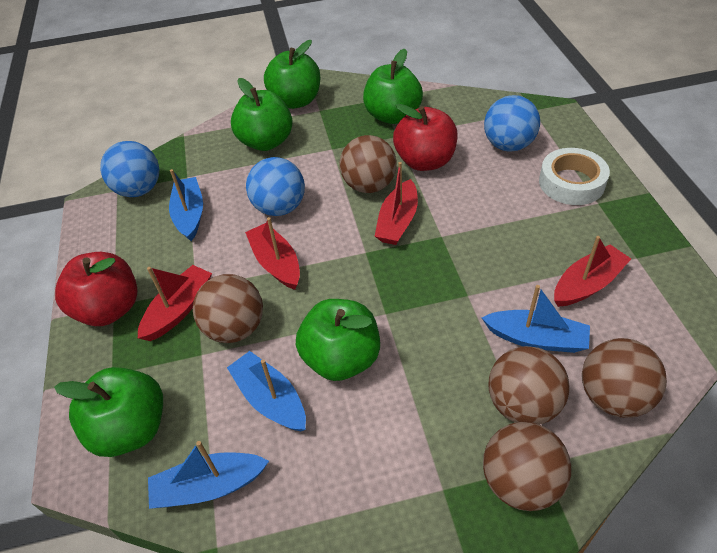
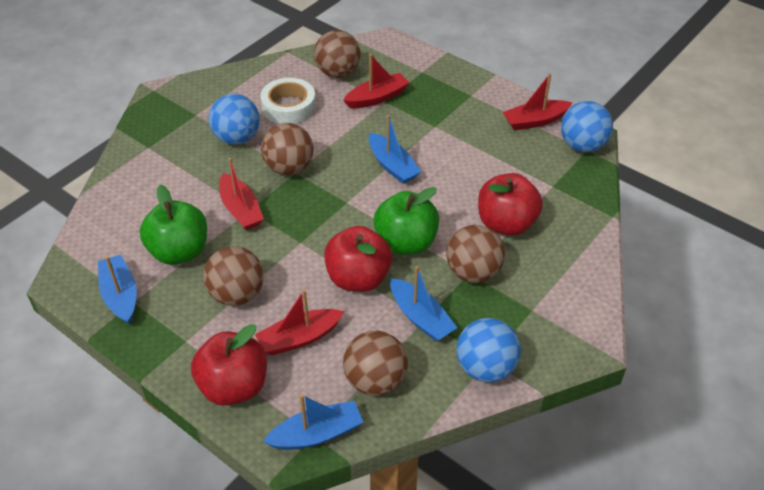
green apple: 5 -> 2
red apple: 2 -> 3

